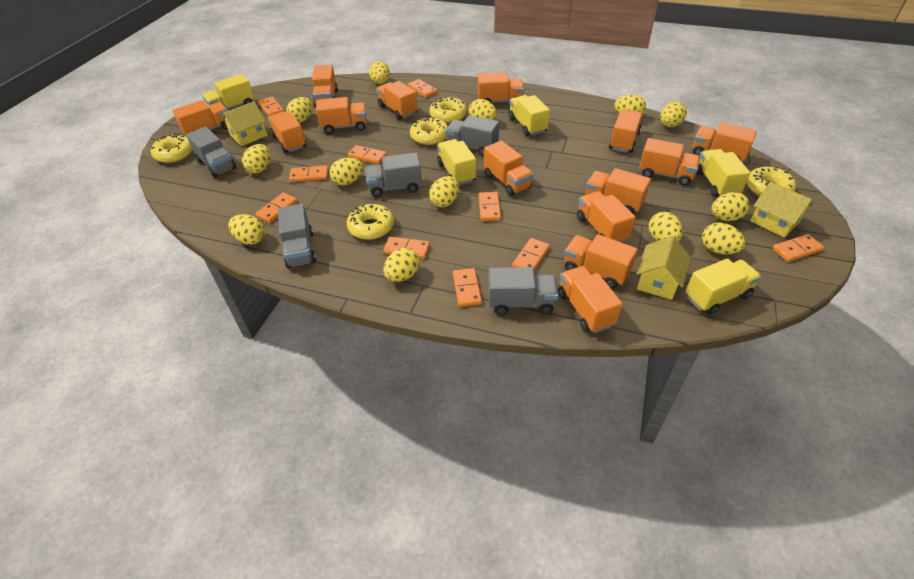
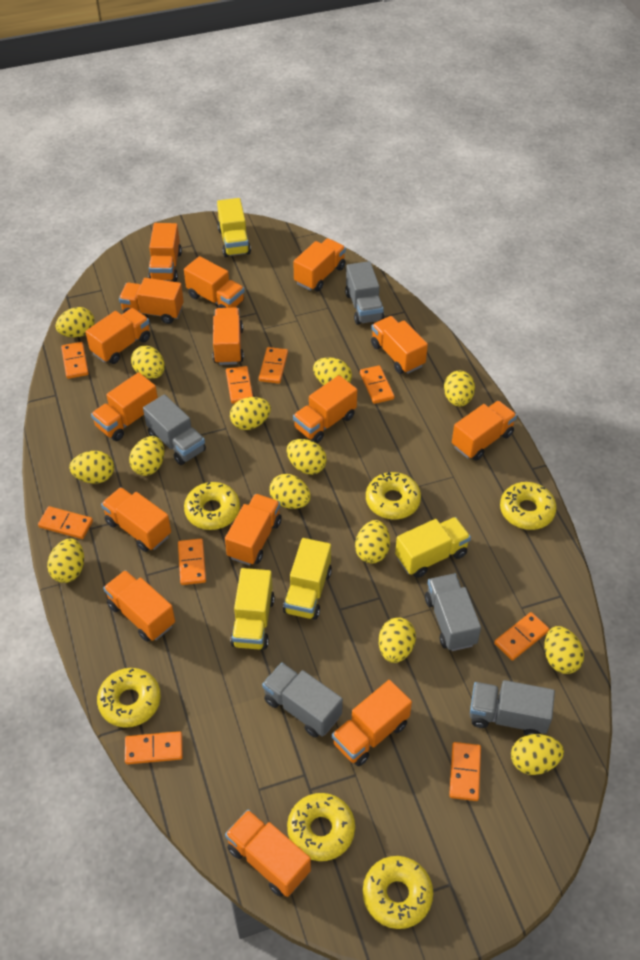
orange domino: 10 -> 9
orange truck: 14 -> 15
yellow donut: 5 -> 6
yellow egg: 13 -> 14
yellow house: 3 -> 0
yellow truck: 5 -> 4

